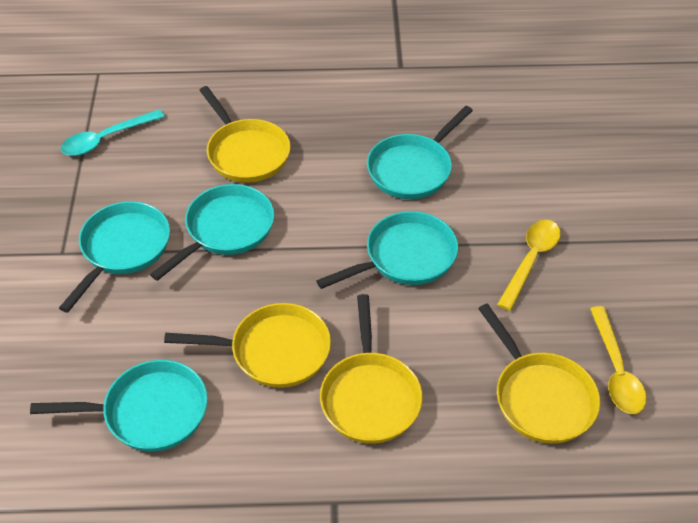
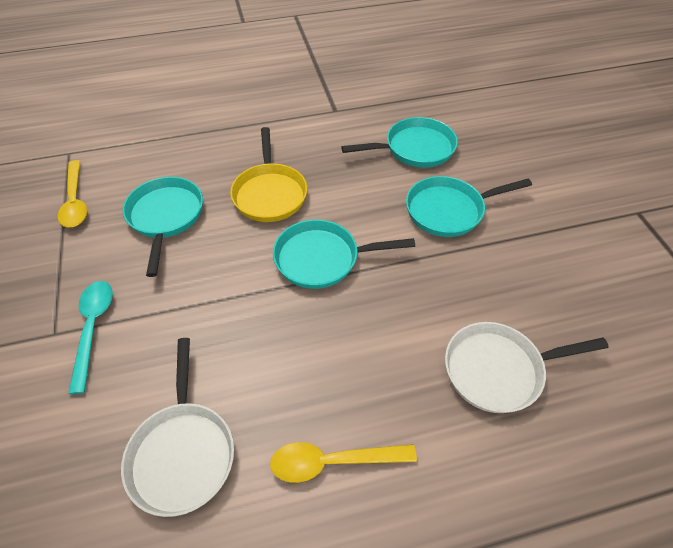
turquoise pan: 5 -> 4
white pan: 0 -> 2
yellow pan: 4 -> 1

